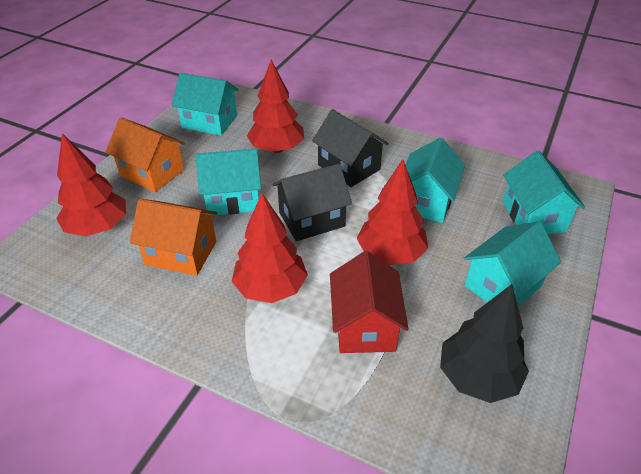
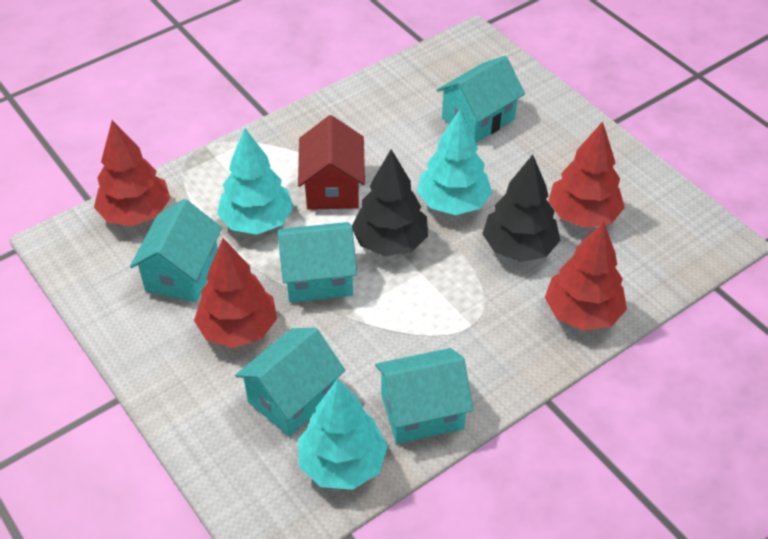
black house: 2 -> 0
black tree: 1 -> 2
orange house: 2 -> 0
turquoise tree: 0 -> 3

